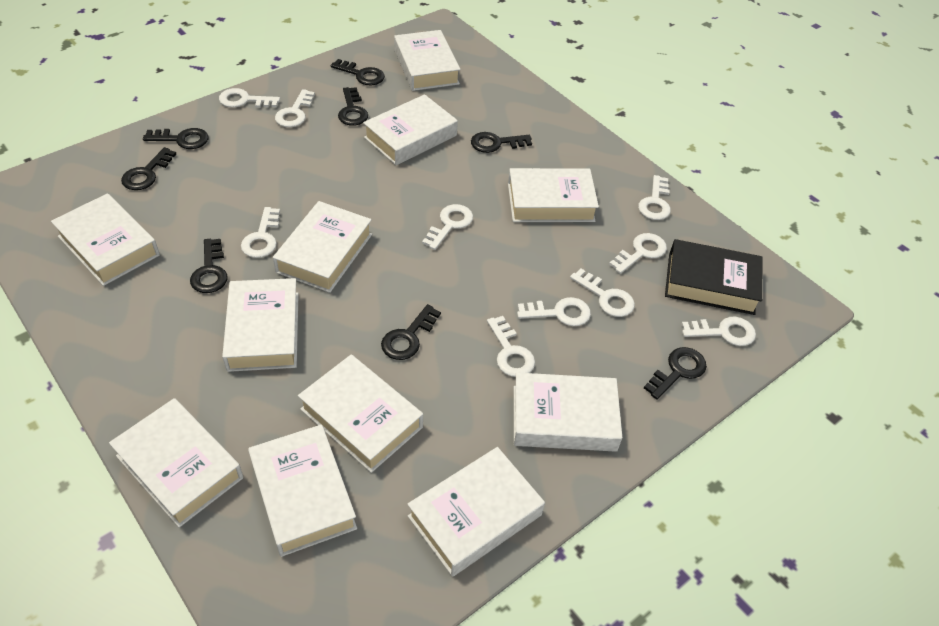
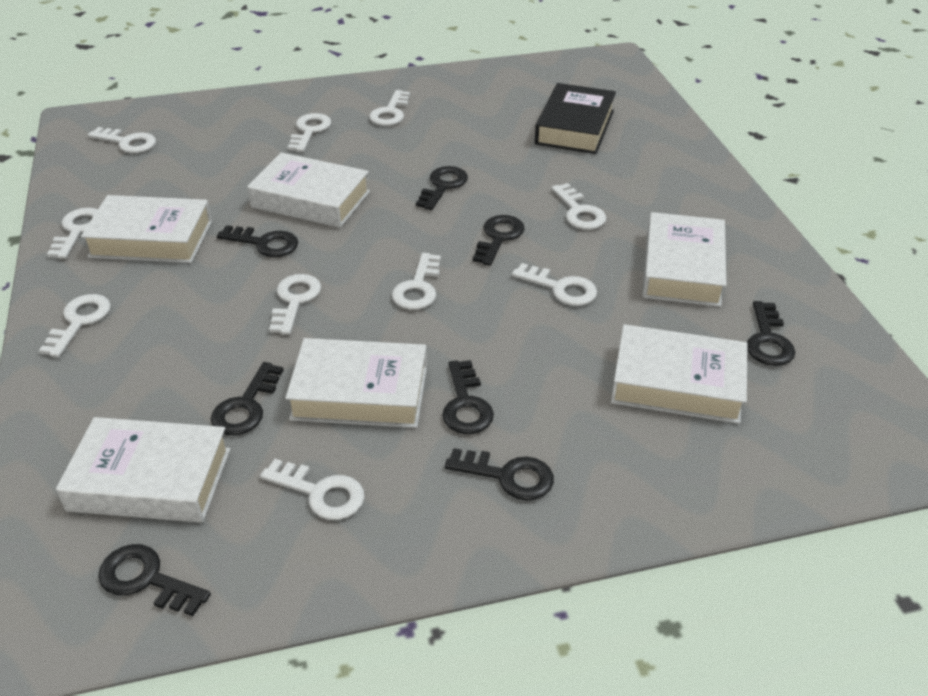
white book: 11 -> 6

